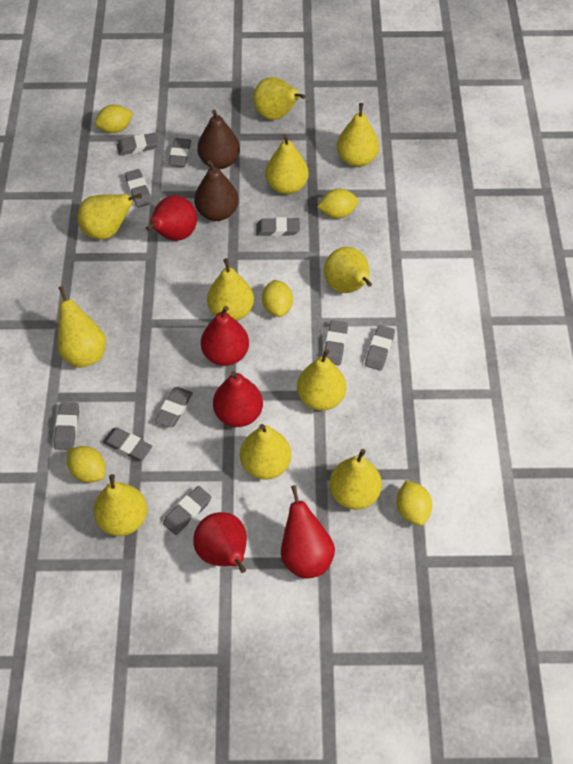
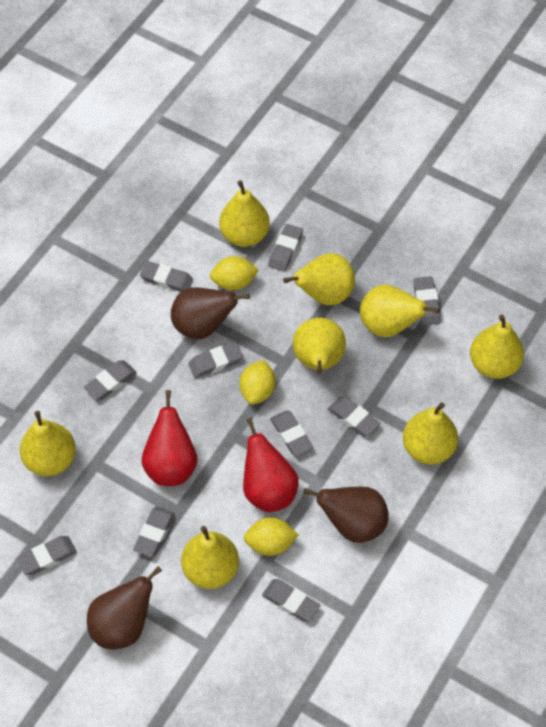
brown pear: 2 -> 3
red pear: 5 -> 2
yellow lemon: 5 -> 3
yellow pear: 11 -> 8

